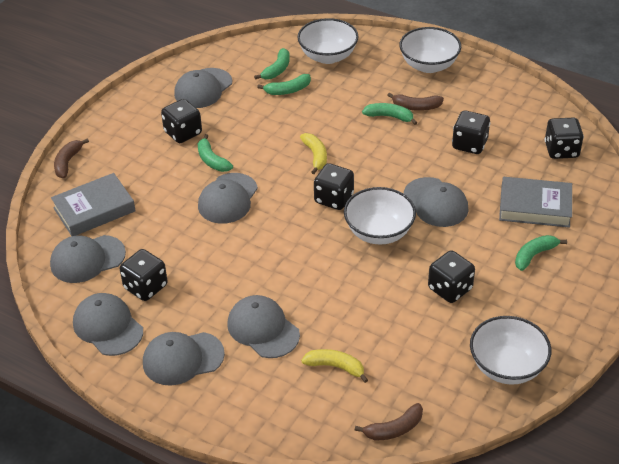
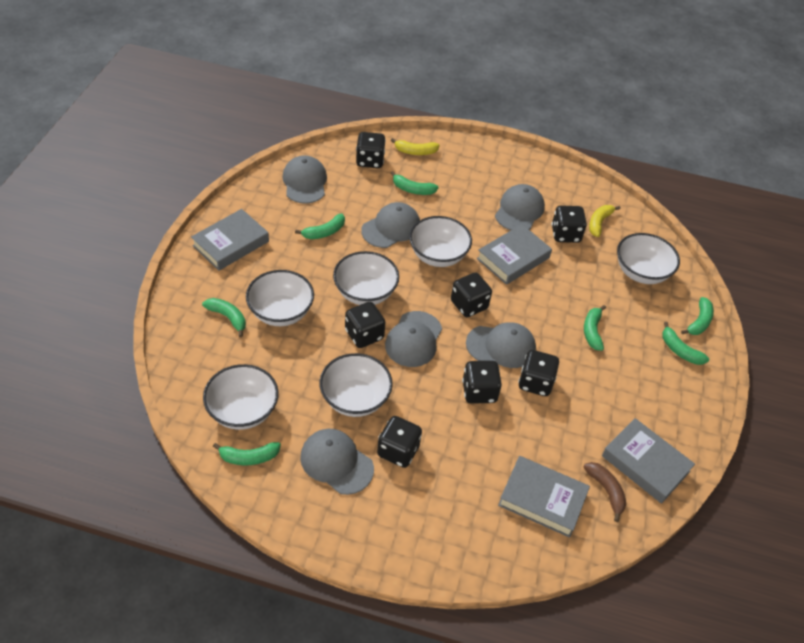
black dice: 6 -> 7
brown banana: 3 -> 1
green banana: 5 -> 7
grey book: 2 -> 4
grey cap: 7 -> 6
white bowl: 4 -> 6

